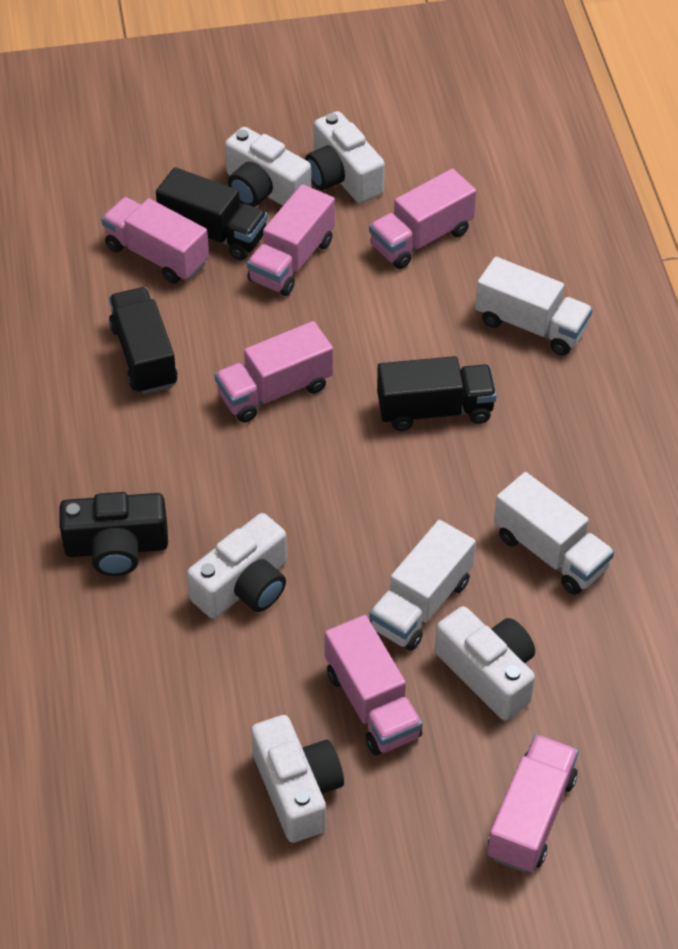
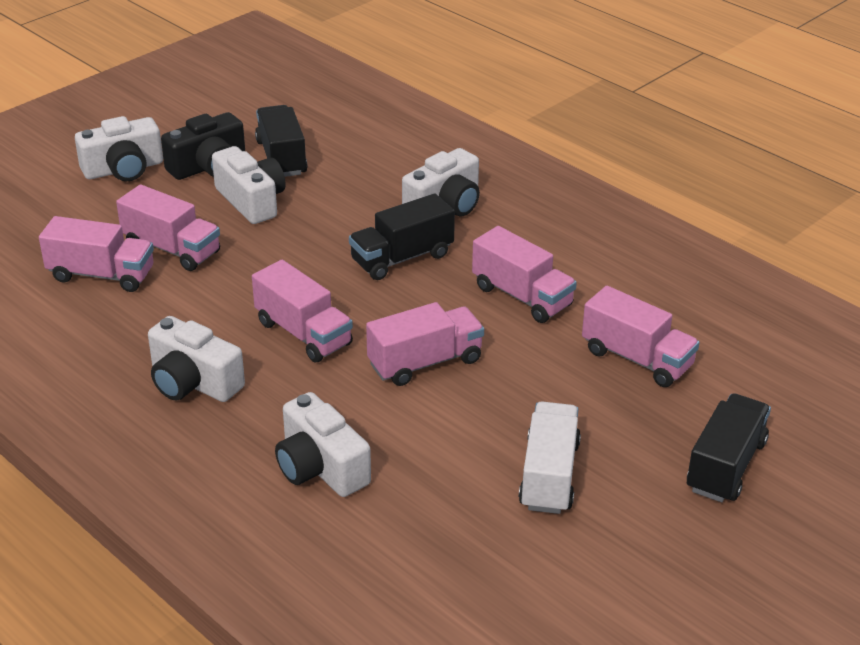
white truck: 3 -> 1

